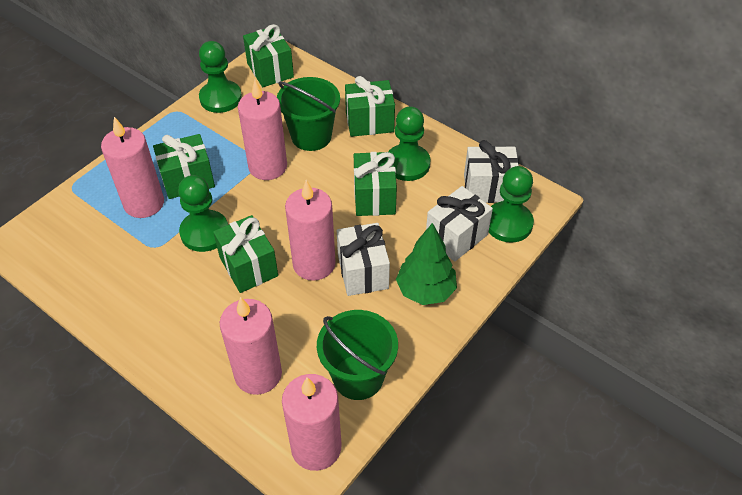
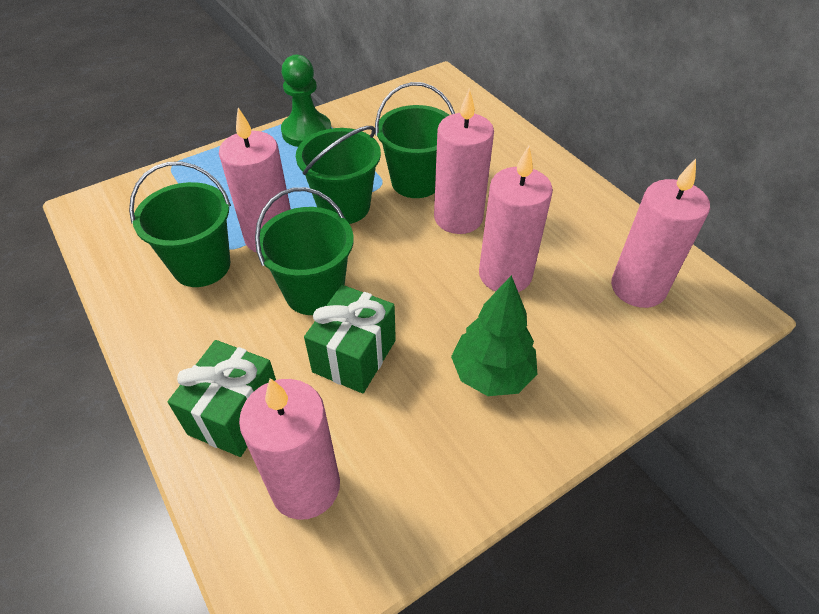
green bucket: 2 -> 4
green gift: 5 -> 2
green pawn: 4 -> 1
white gift: 3 -> 0

